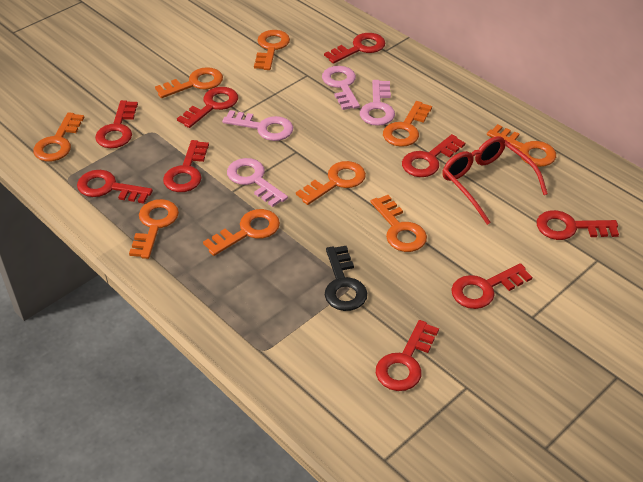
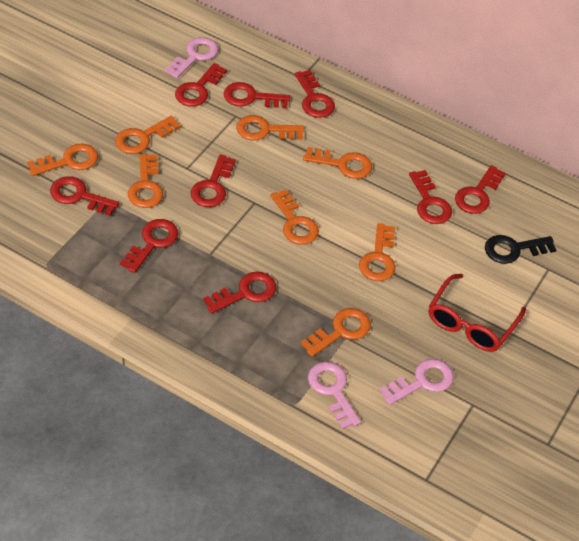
orange key: 9 -> 8
pink key: 4 -> 3

